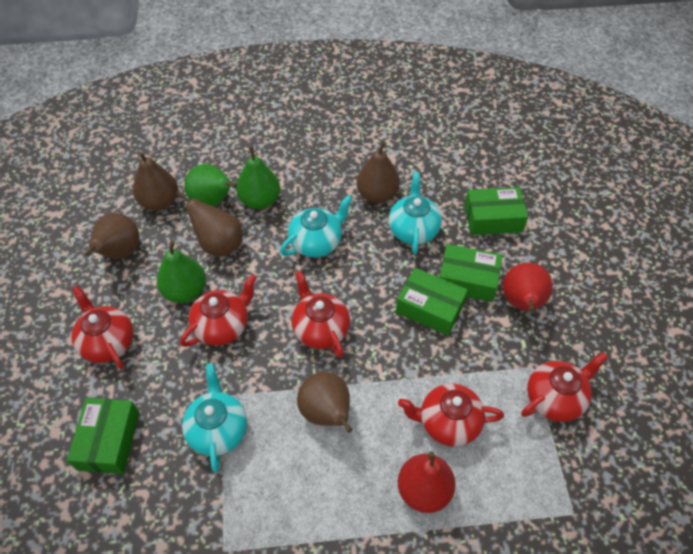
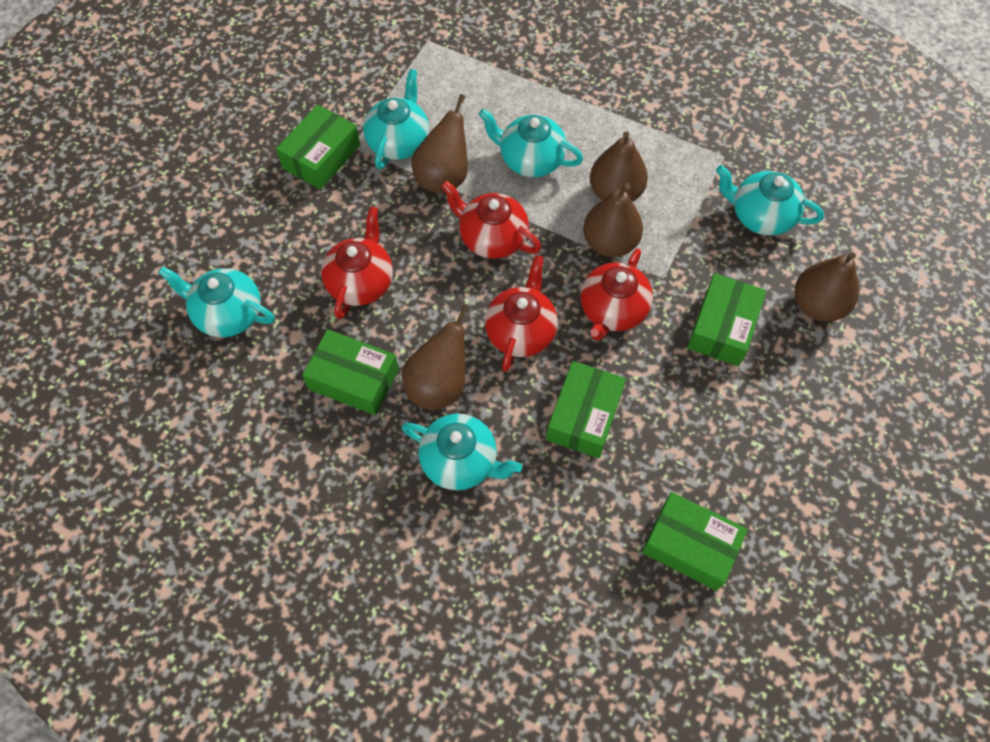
green box: 4 -> 5
green pear: 3 -> 0
red pear: 2 -> 0
red teapot: 5 -> 4
turquoise teapot: 3 -> 5

